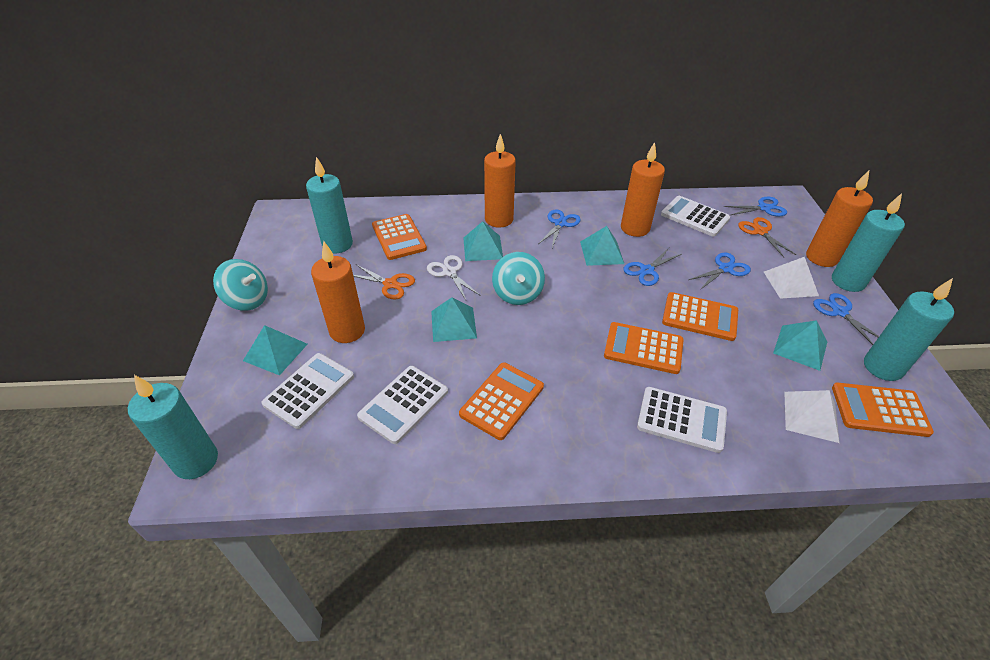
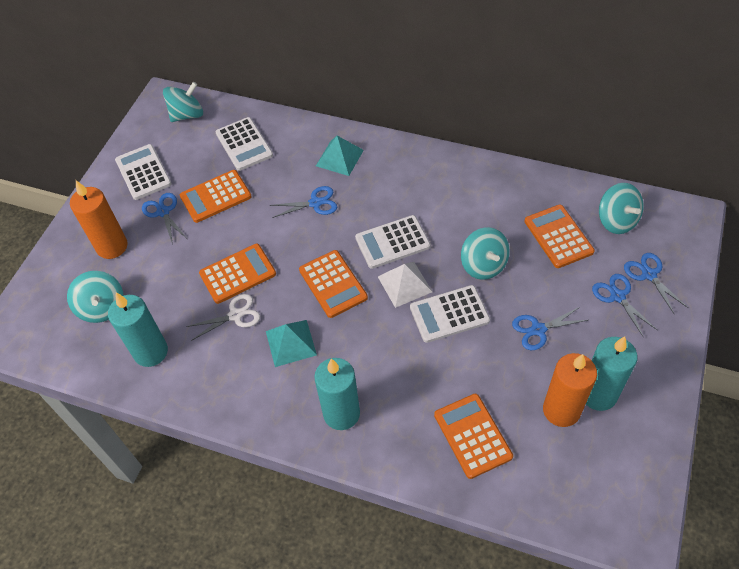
orange candle: 4 -> 2
orange scissors: 2 -> 0
turquoise candle: 4 -> 3
turquoise pyramid: 5 -> 2
turquoise spinning top: 2 -> 4
white pyramid: 2 -> 1

